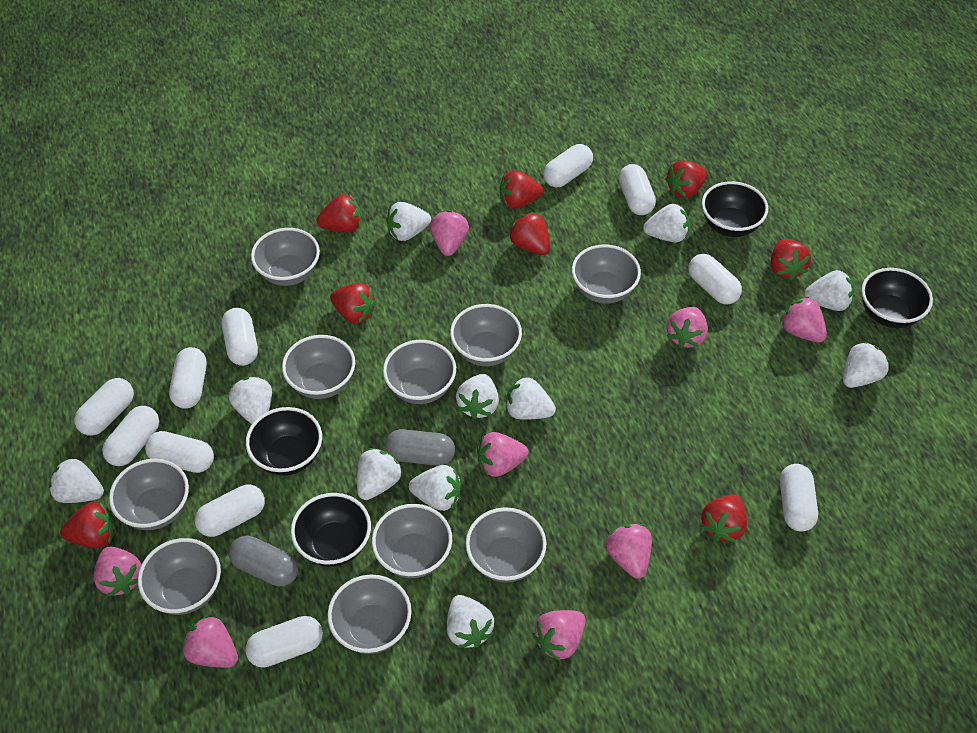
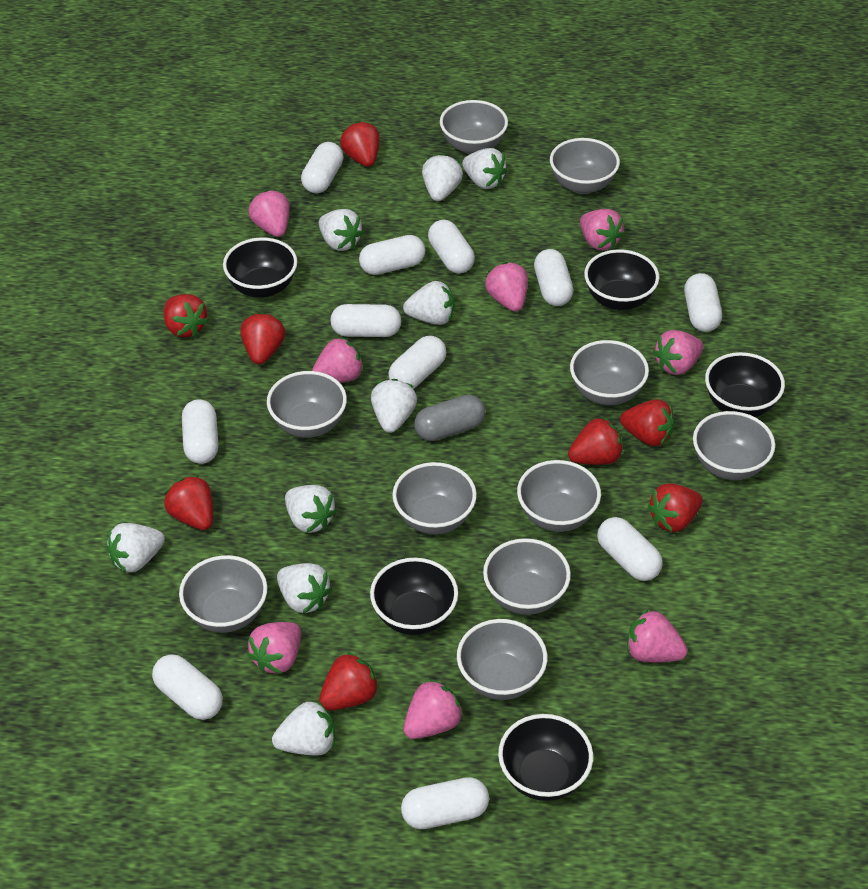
black bowl: 4 -> 5
grey capsule: 2 -> 1
white strawberry: 11 -> 9

